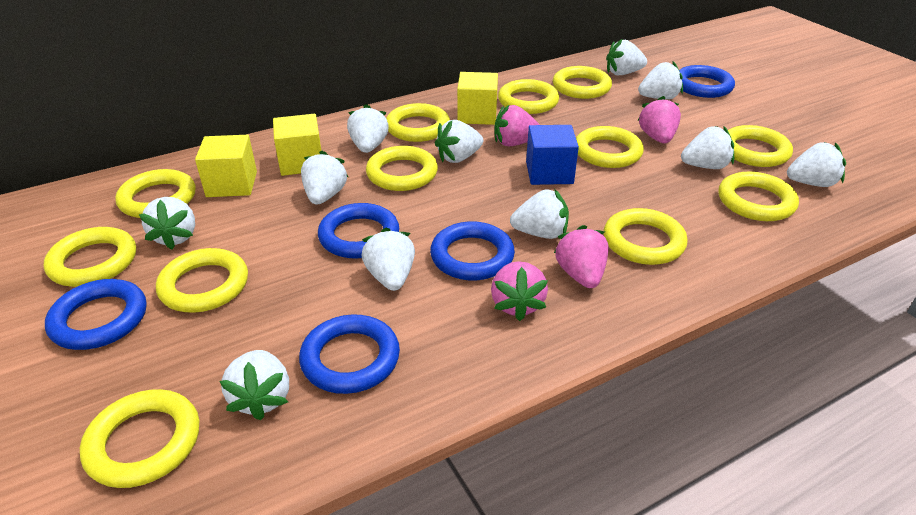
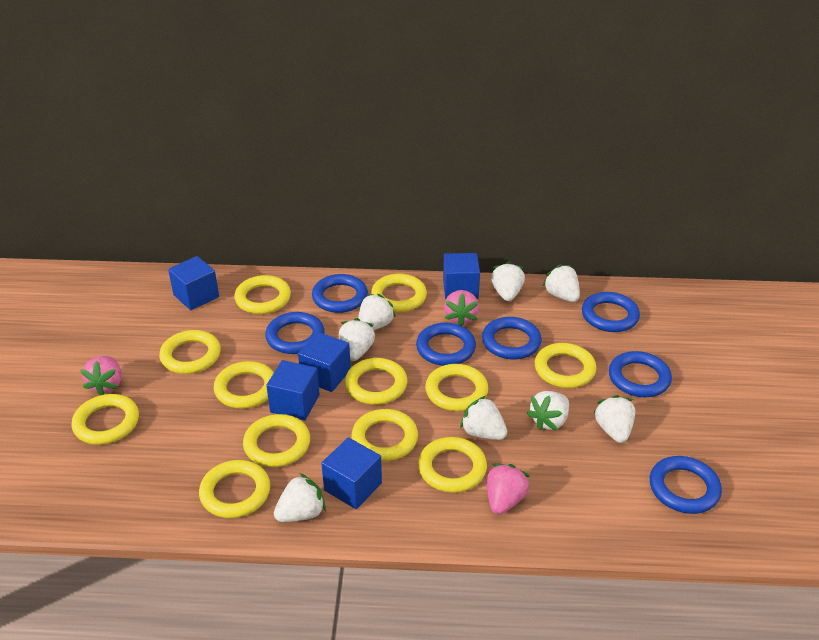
blue cube: 1 -> 5
blue ring: 5 -> 7
pink strawberry: 4 -> 3
white strawberry: 11 -> 8
yellow cube: 3 -> 0

